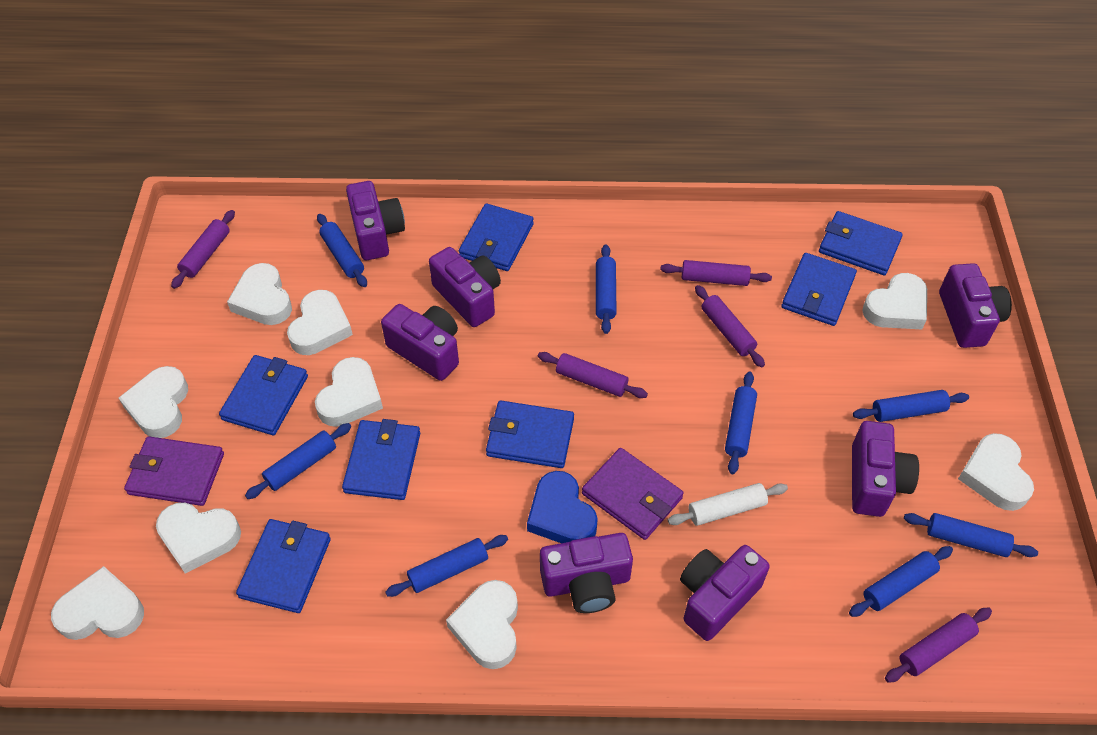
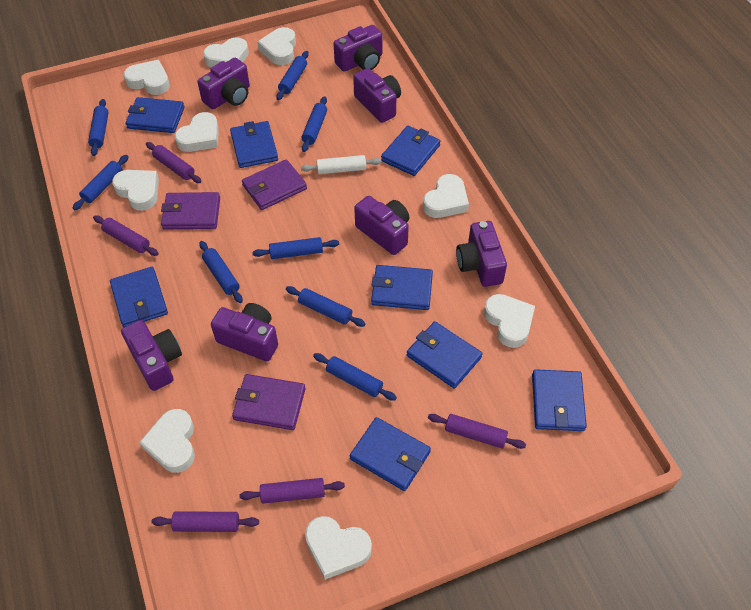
blue heart: 1 -> 0
blue wallet: 7 -> 8
purple wallet: 2 -> 3

